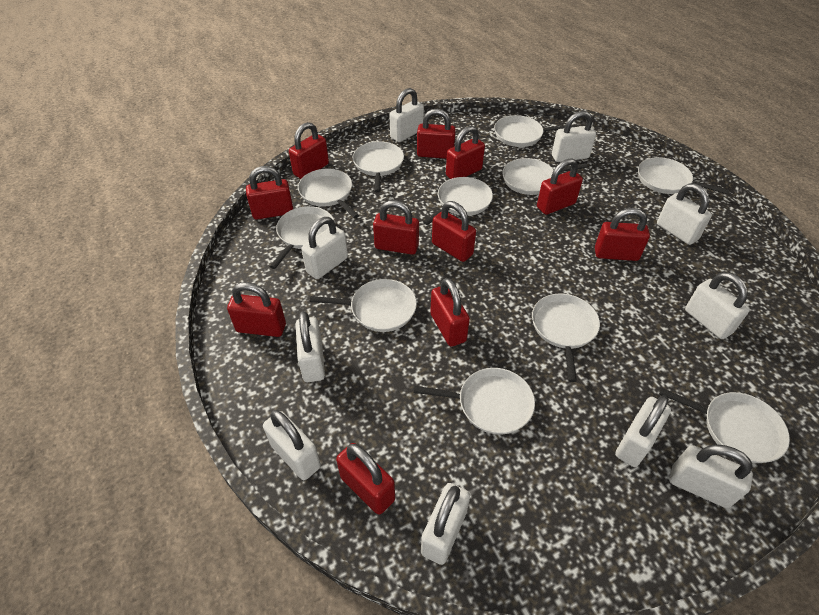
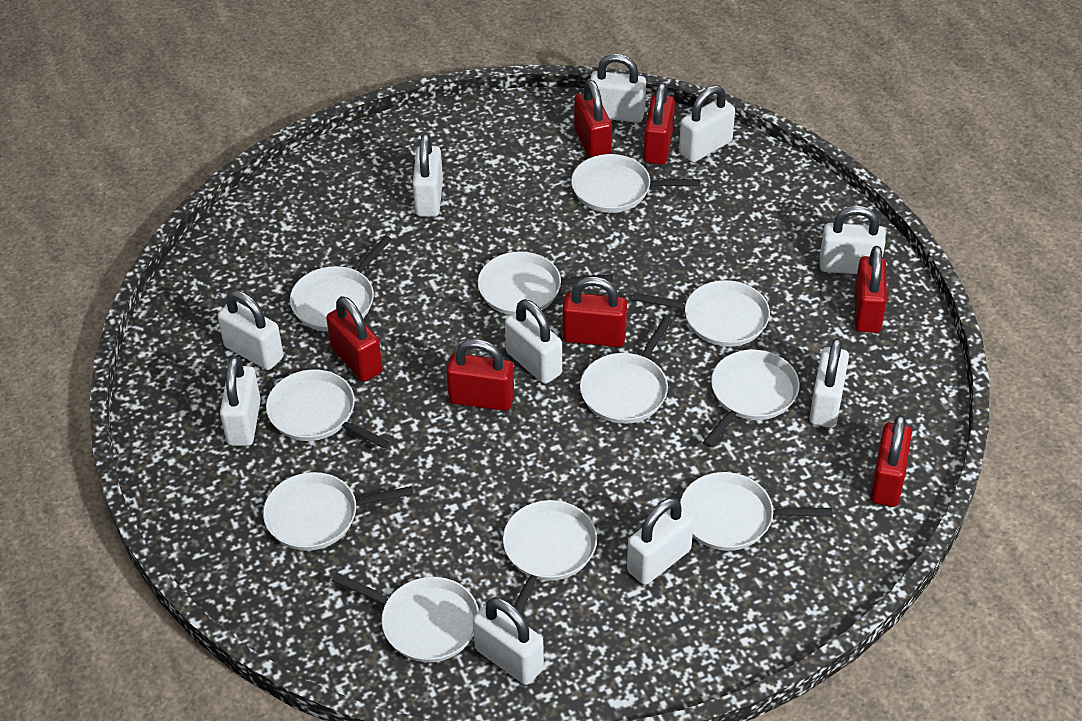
red padlock: 11 -> 7

